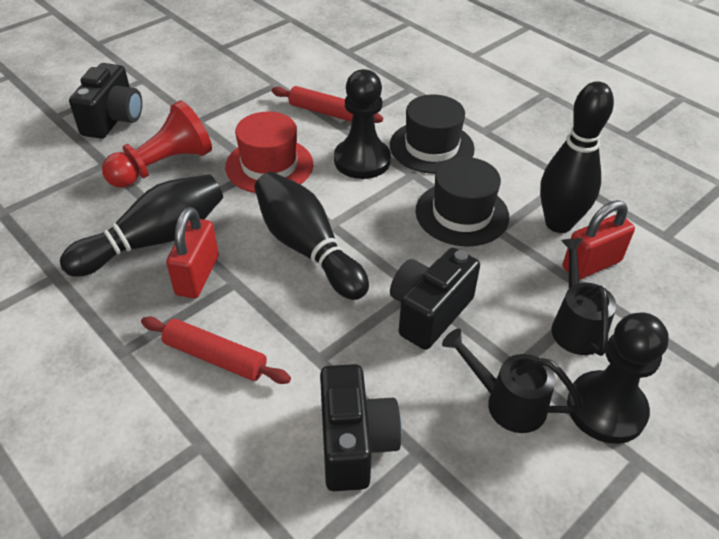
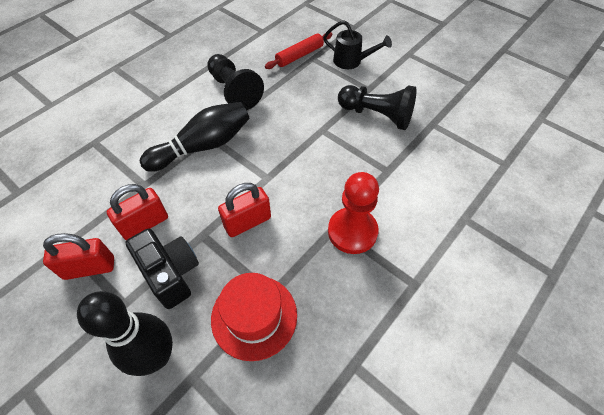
black bowling pin: 3 -> 2
black camera: 3 -> 1
black hat: 2 -> 0
black watering can: 2 -> 1
red padlock: 2 -> 3
red rolling pin: 2 -> 1

